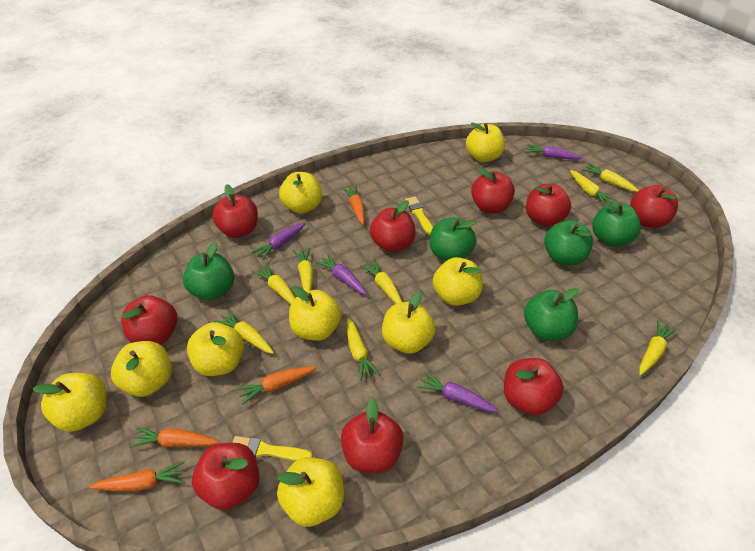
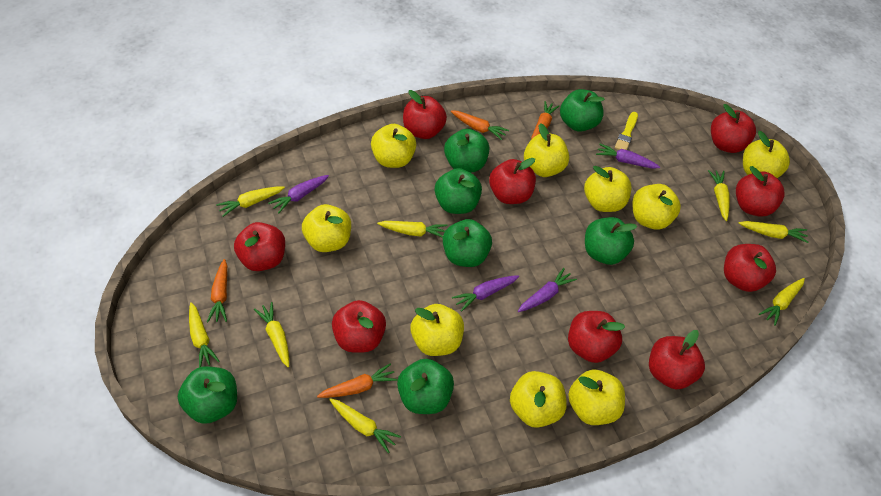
green apple: 5 -> 7
yellow brush: 2 -> 1

